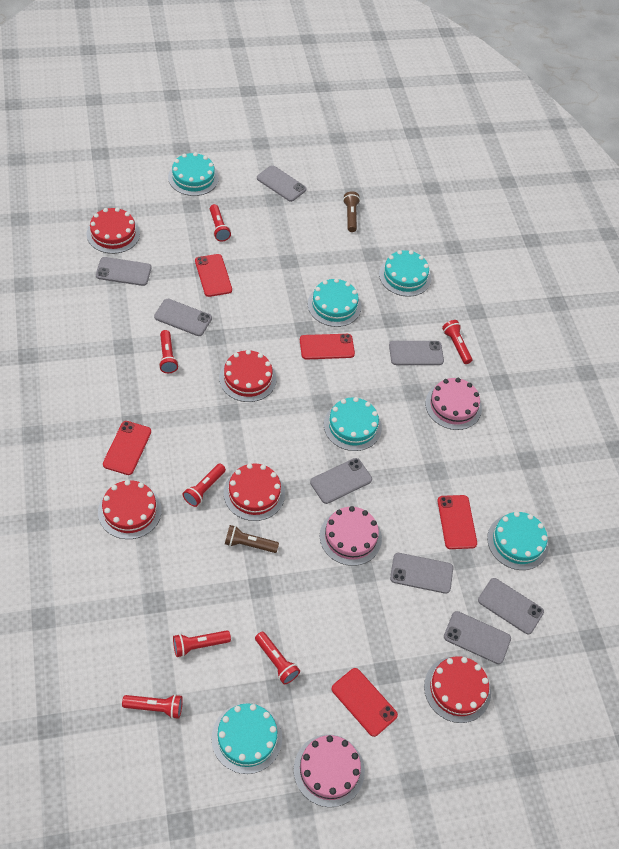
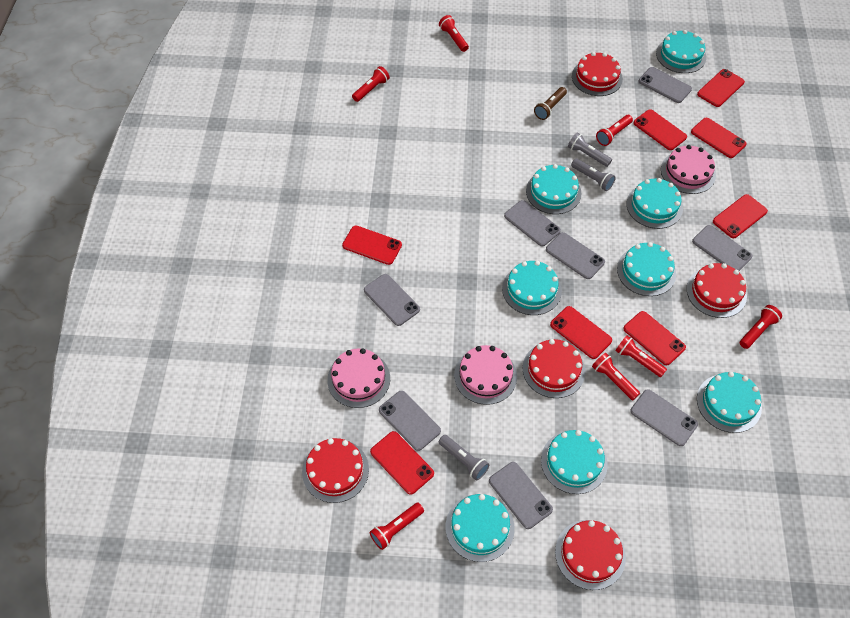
brown flashlight: 2 -> 1
grey flashlight: 0 -> 3
red phone: 5 -> 8
turquoise cake: 6 -> 8

